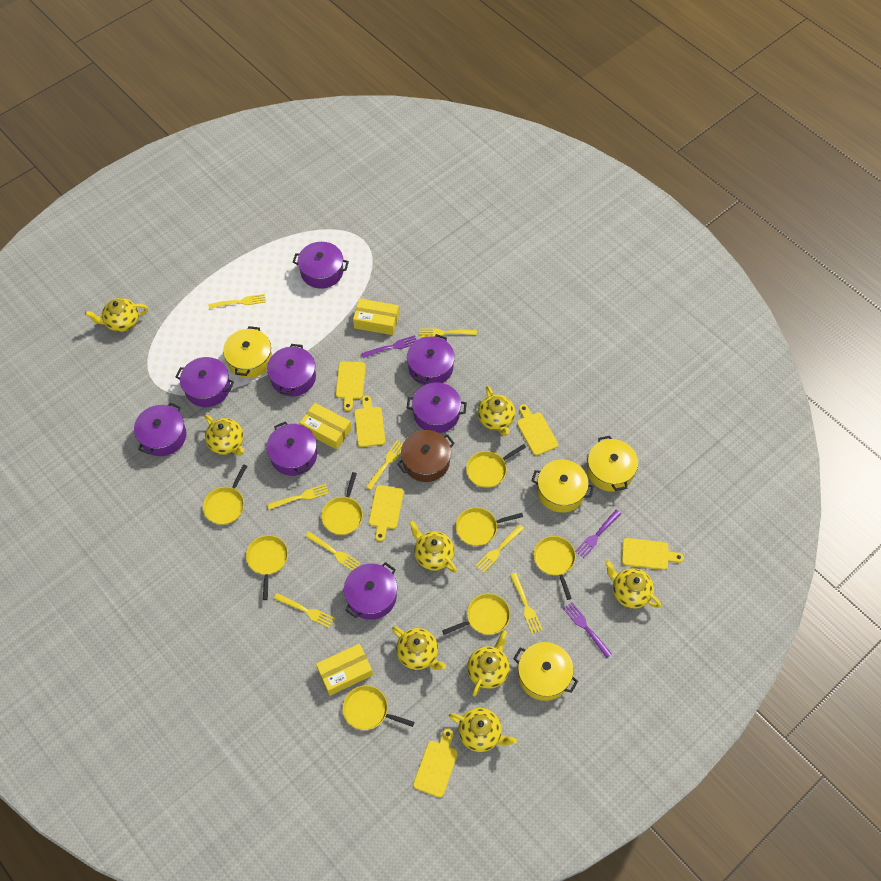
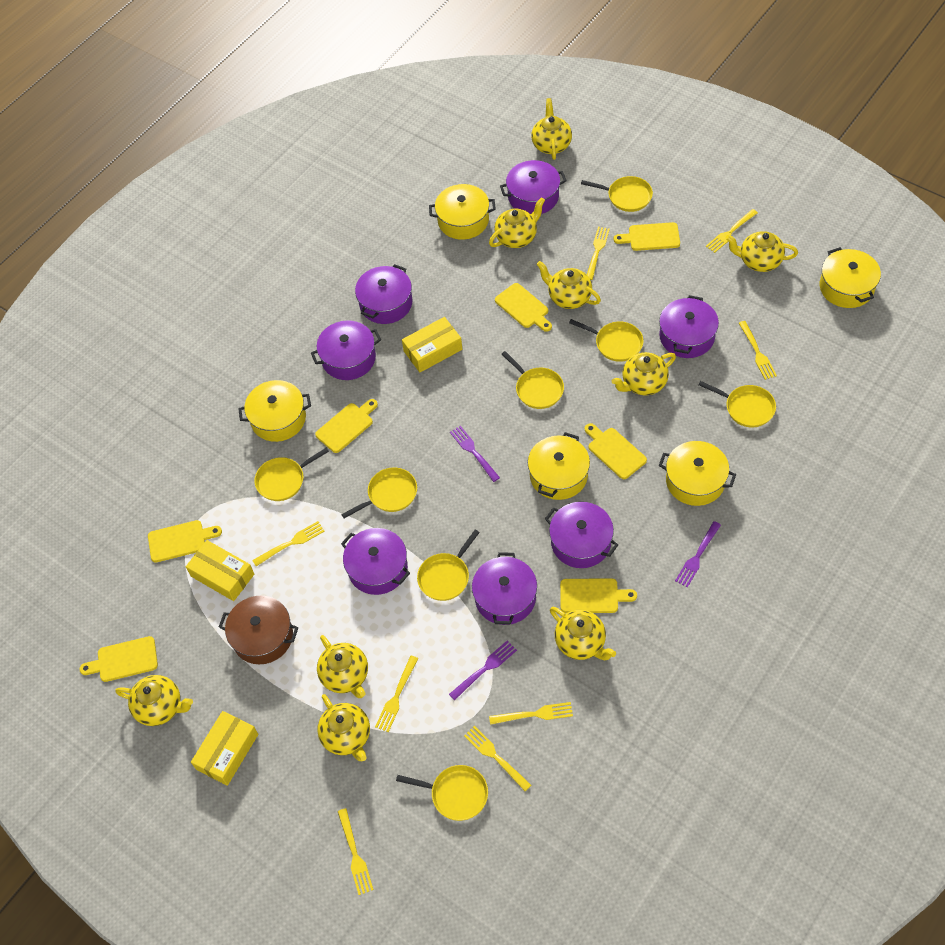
purple pot: 8 -> 7
yellow cutting board: 6 -> 7
yellow pot: 4 -> 5
yellow teapot: 8 -> 9

